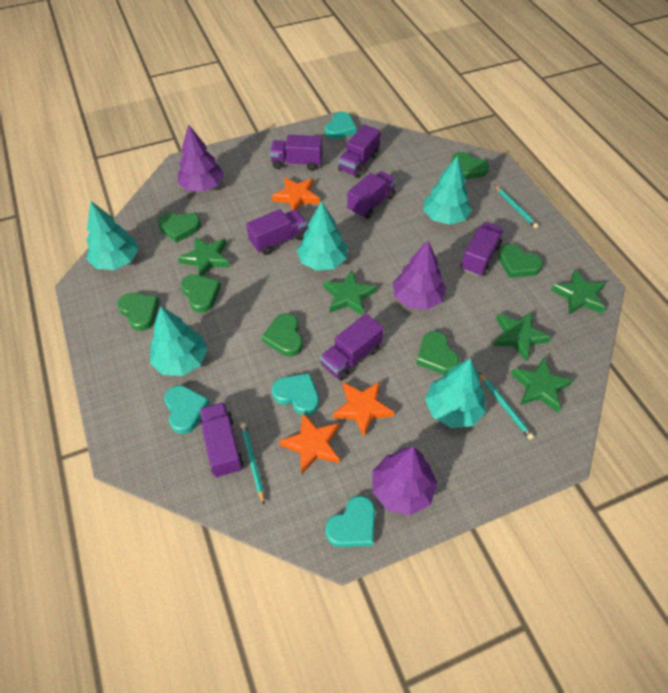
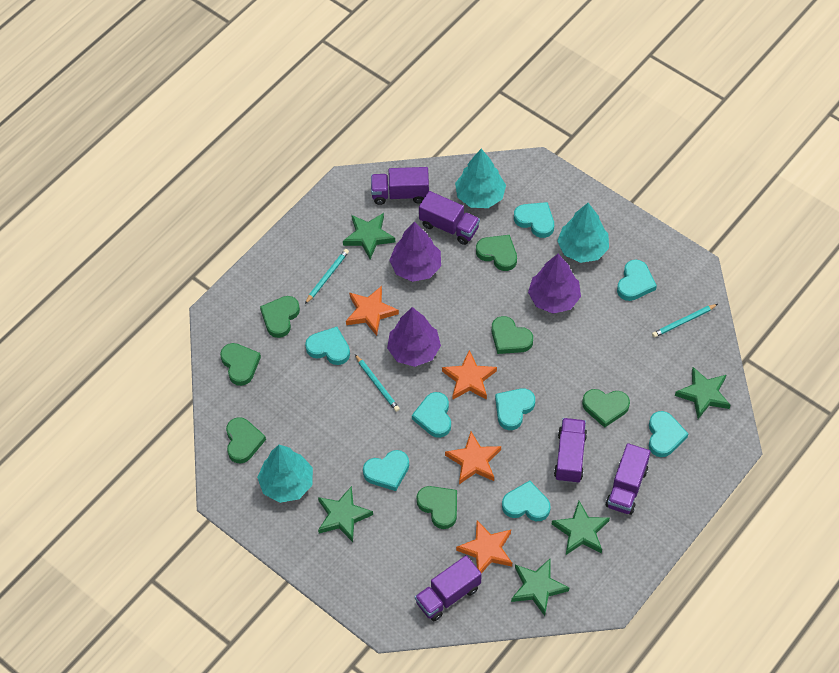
orange star: 3 -> 4
purple truck: 7 -> 5
turquoise heart: 4 -> 8
turquoise tree: 5 -> 3

